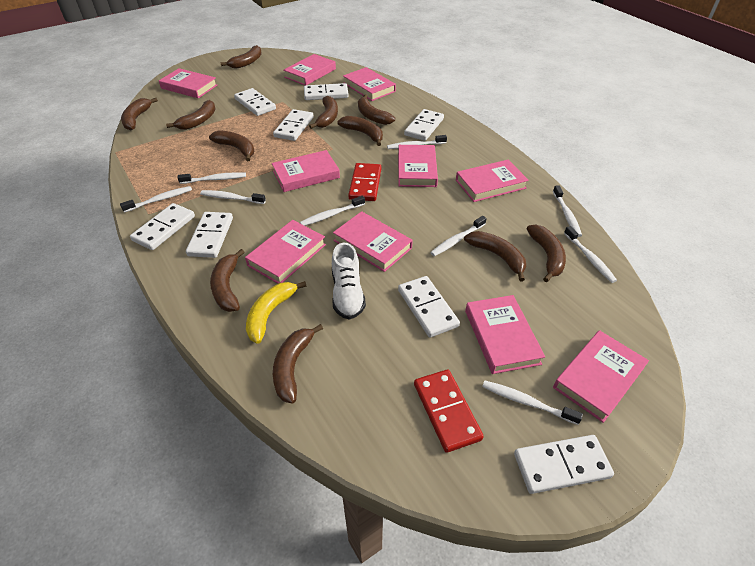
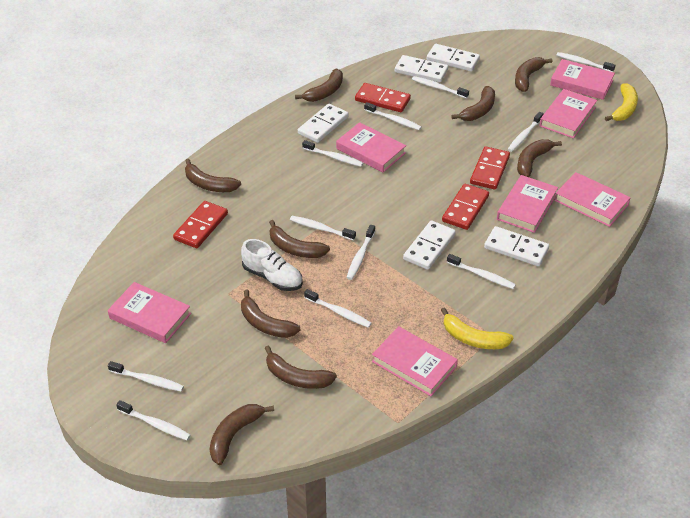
brown banana: 11 -> 9
pink book: 10 -> 7
red domino: 2 -> 4
white domino: 8 -> 5
white toothbrush: 9 -> 11
yellow banana: 1 -> 2

